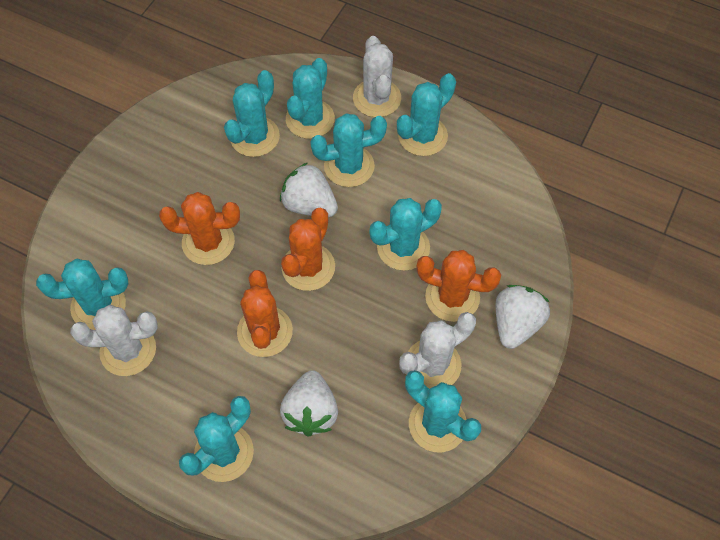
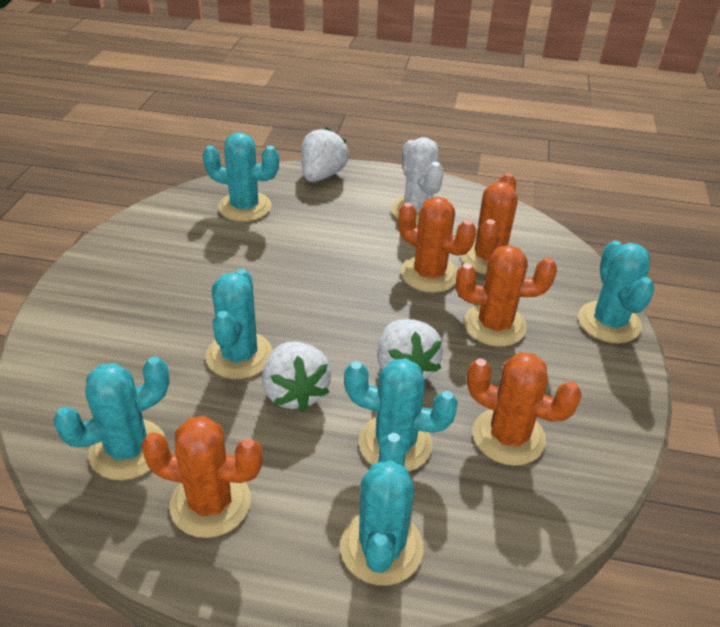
orange cactus: 4 -> 5
turquoise cactus: 8 -> 6
white cactus: 3 -> 1

